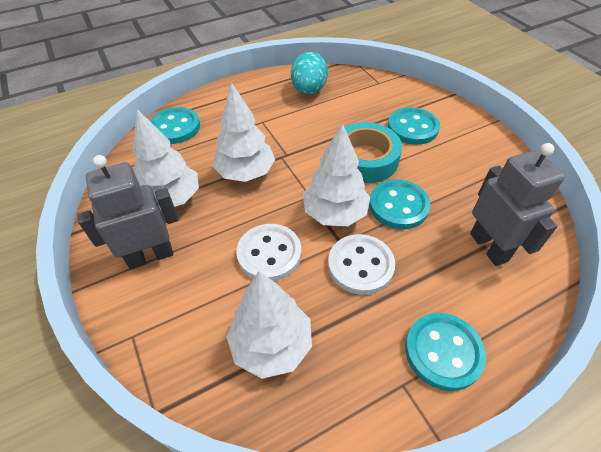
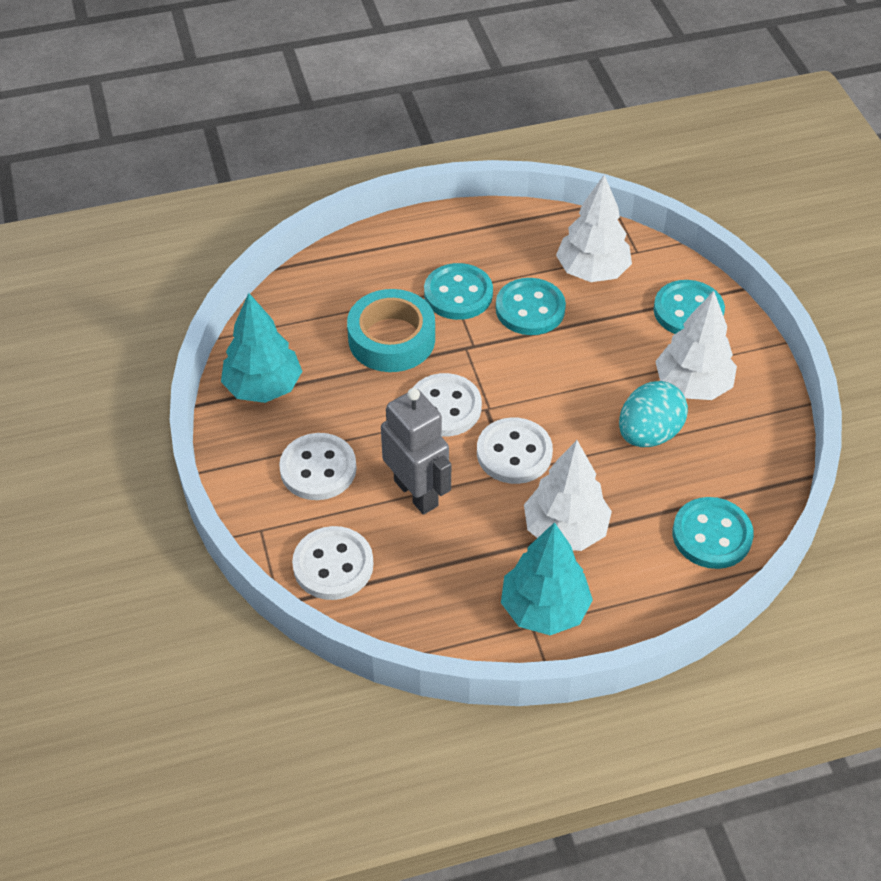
grey robot: 2 -> 1
turquoise tree: 0 -> 2
white button: 2 -> 4
white tree: 4 -> 3

